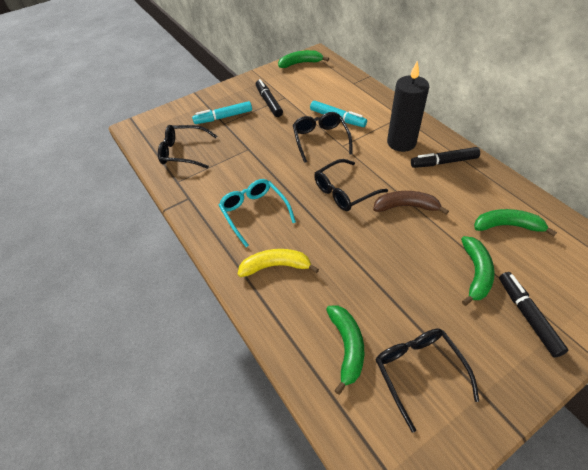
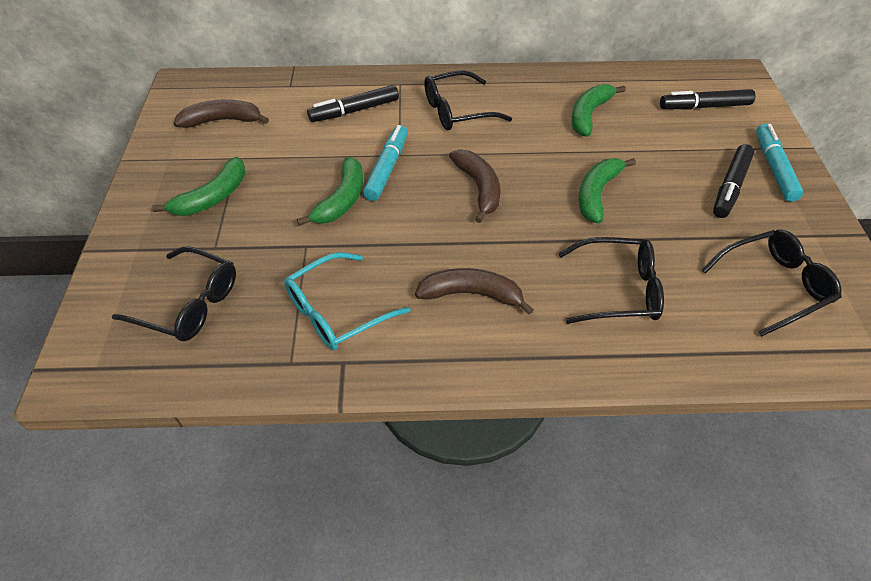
black candle: 1 -> 0
brown banana: 1 -> 3
yellow banana: 1 -> 0

